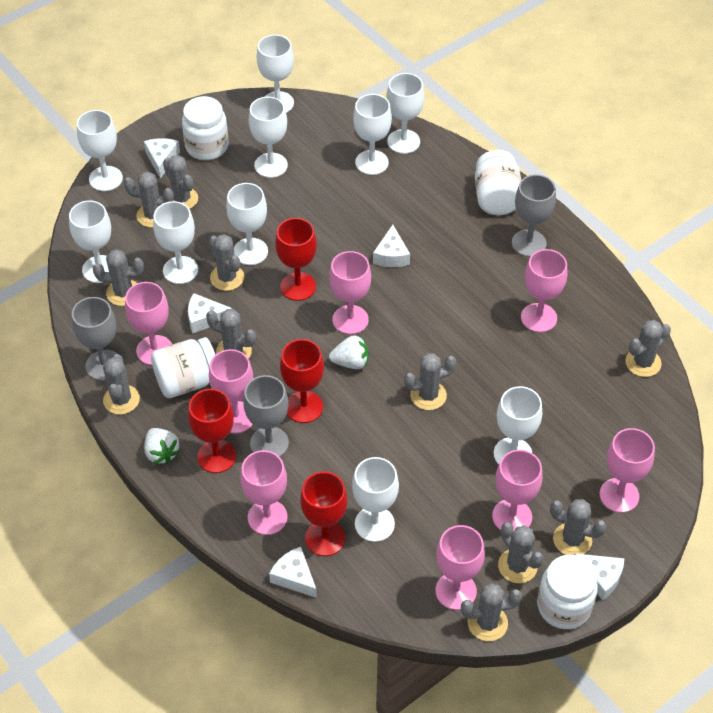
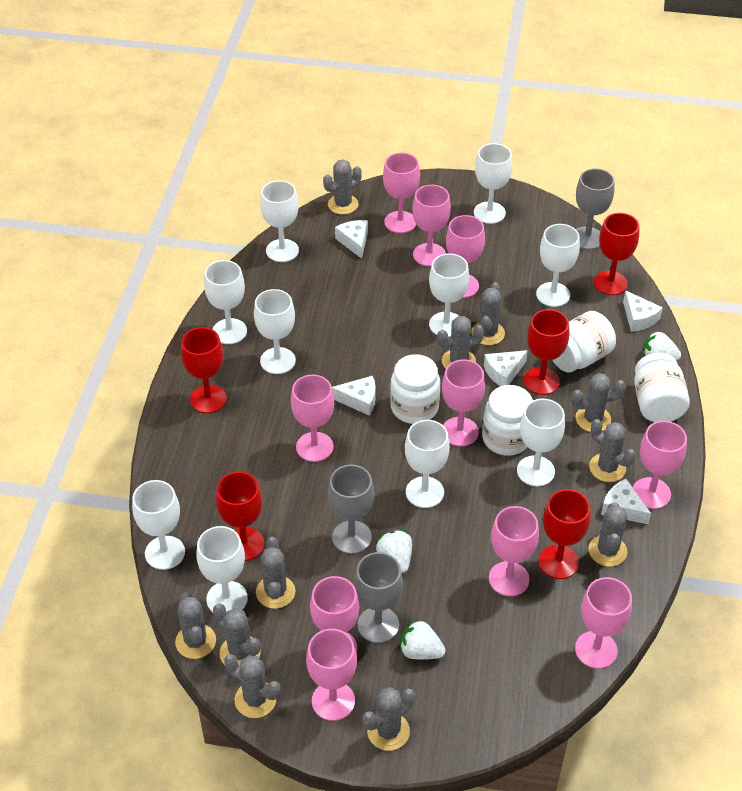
pink goblet: 8 -> 10
red goblet: 4 -> 5
white strawberry: 2 -> 3

